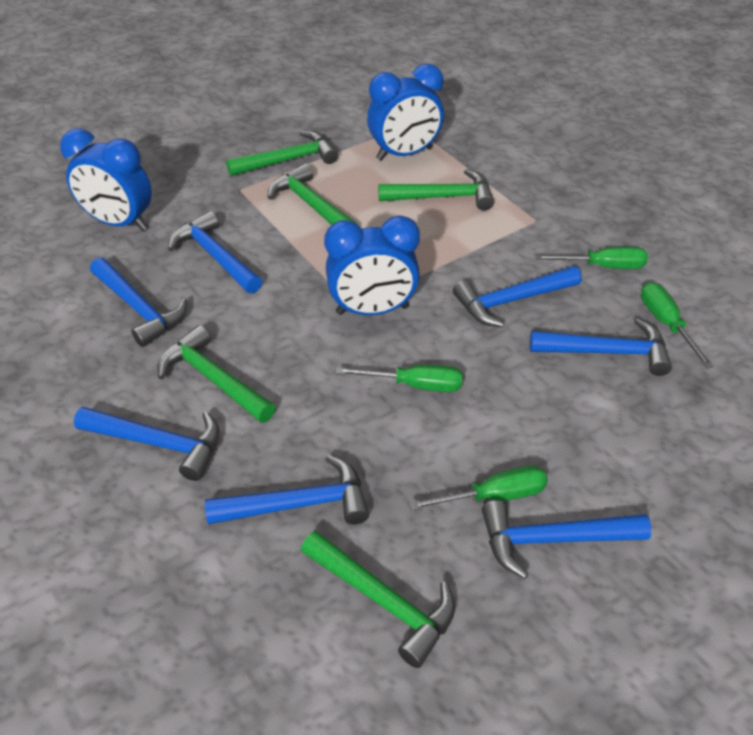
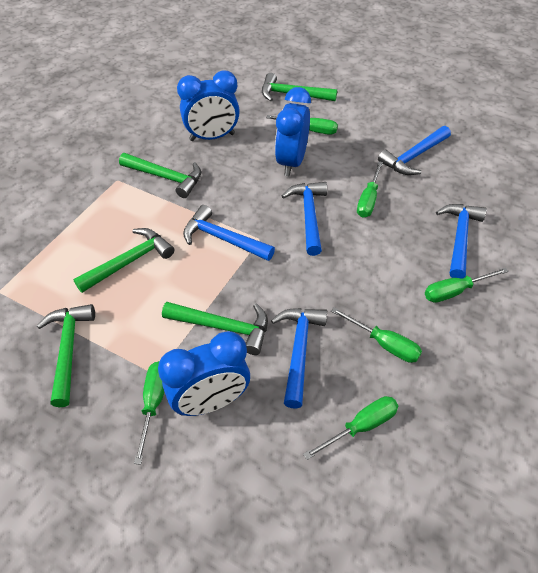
blue hammer: 7 -> 5
green screwdriver: 4 -> 6

